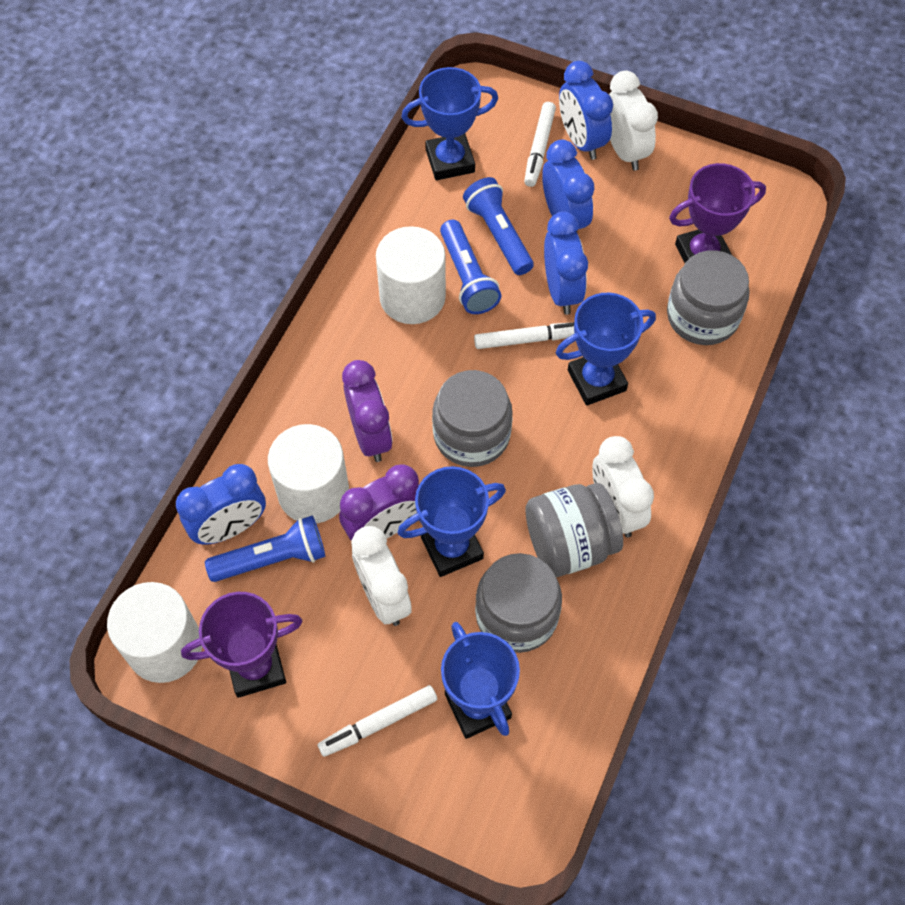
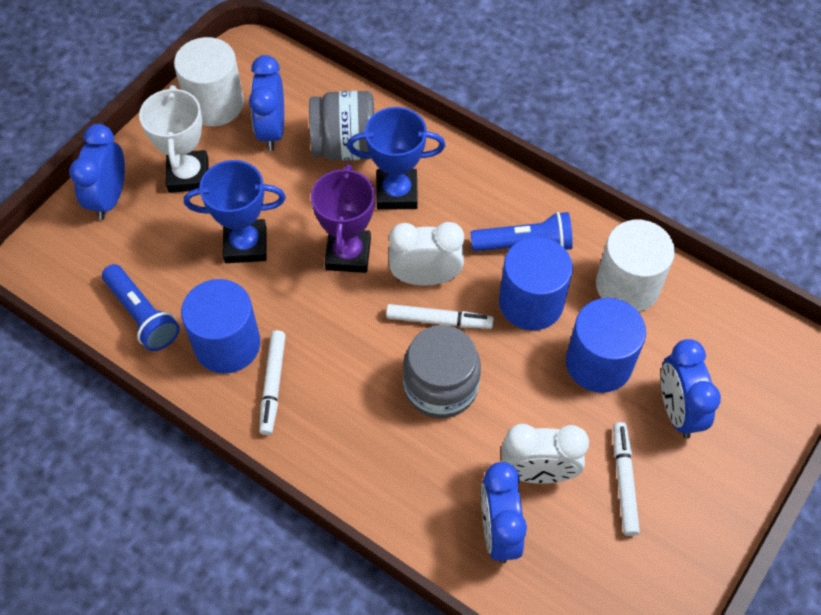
blue cylinder: 0 -> 3
blue flashlight: 3 -> 2
blue trophy: 4 -> 2
grey jar: 4 -> 2
purple clock: 2 -> 0
purple trophy: 2 -> 1
white clock: 3 -> 2
white cylinder: 3 -> 2
white trophy: 0 -> 1

